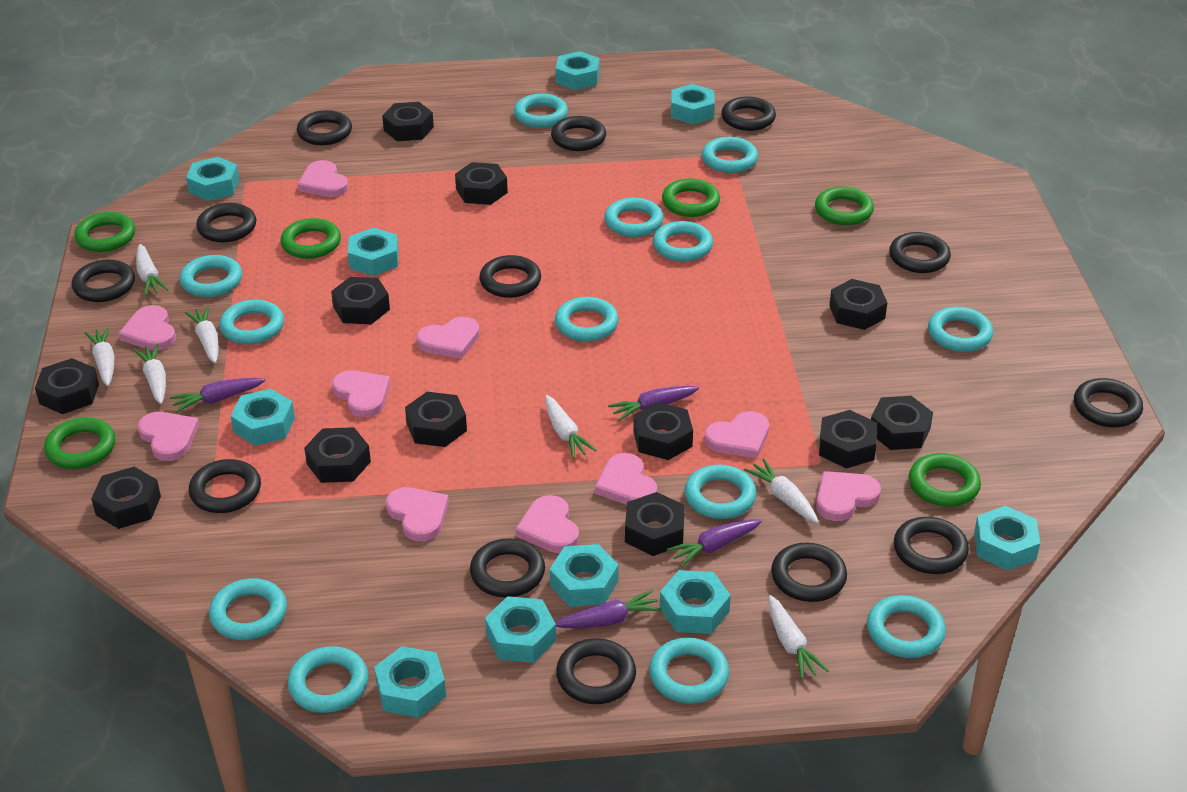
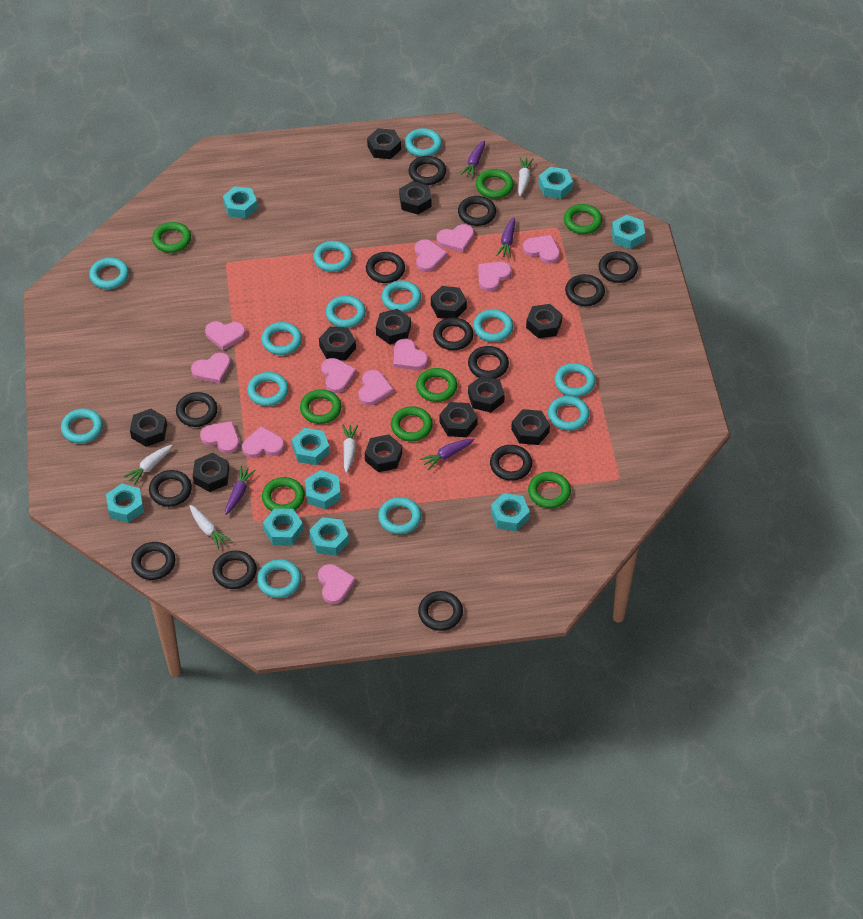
green ring: 6 -> 8
pink heart: 10 -> 12
turquoise nut: 10 -> 9
white carrot: 7 -> 4

